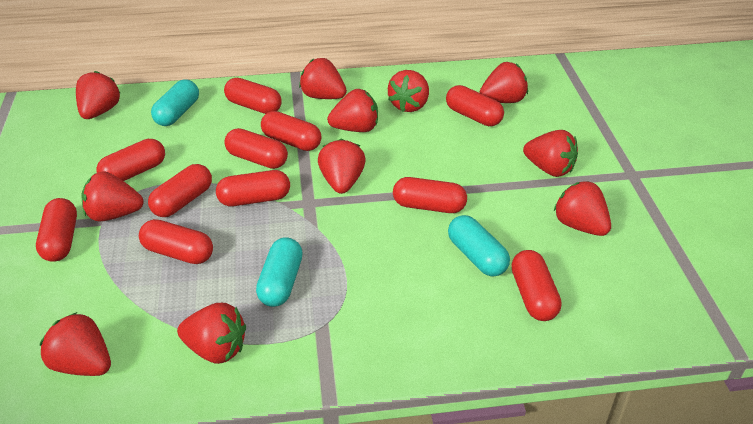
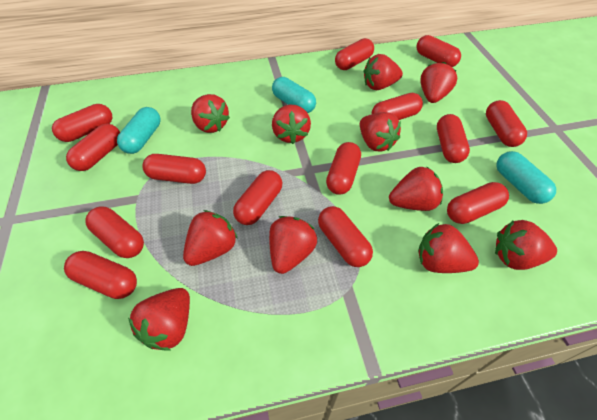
red capsule: 11 -> 14

